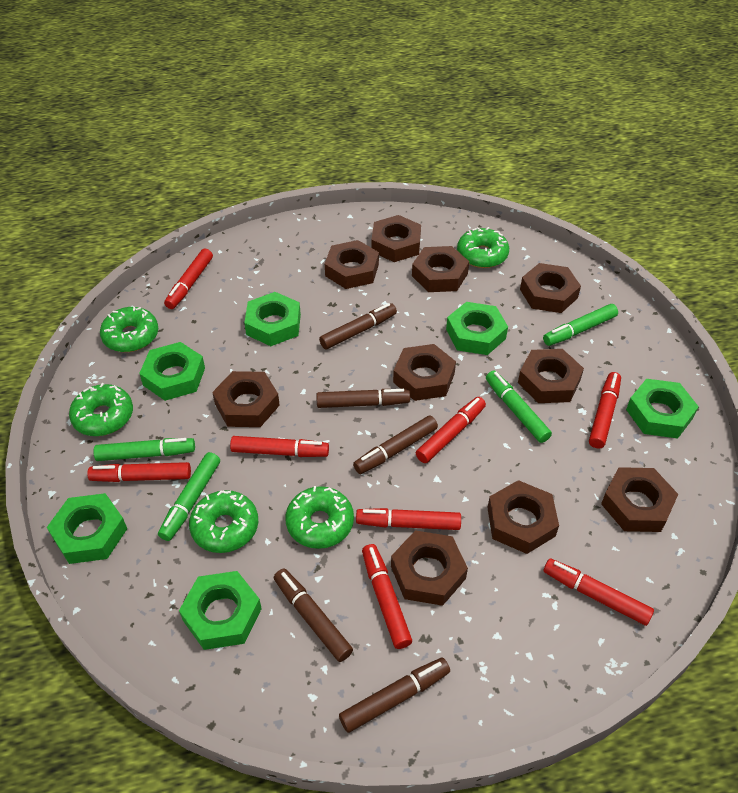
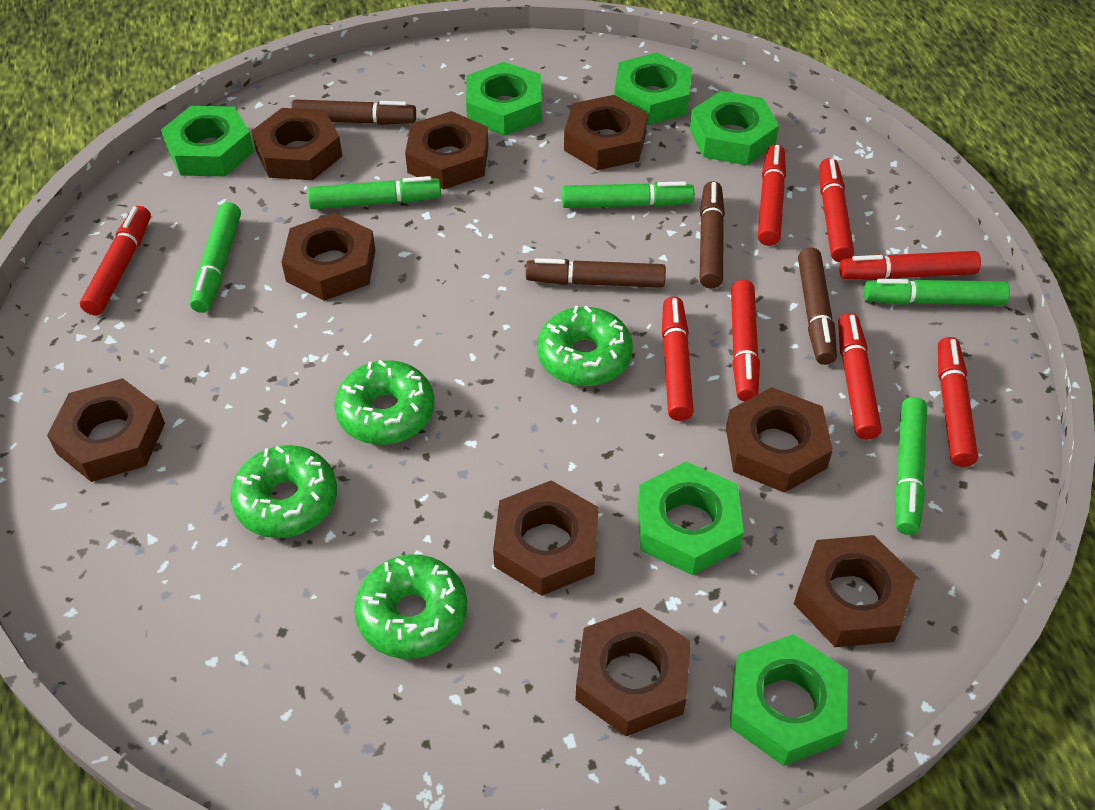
brown marker: 5 -> 4
brown nut: 10 -> 9
green donut: 5 -> 4
green marker: 4 -> 5

